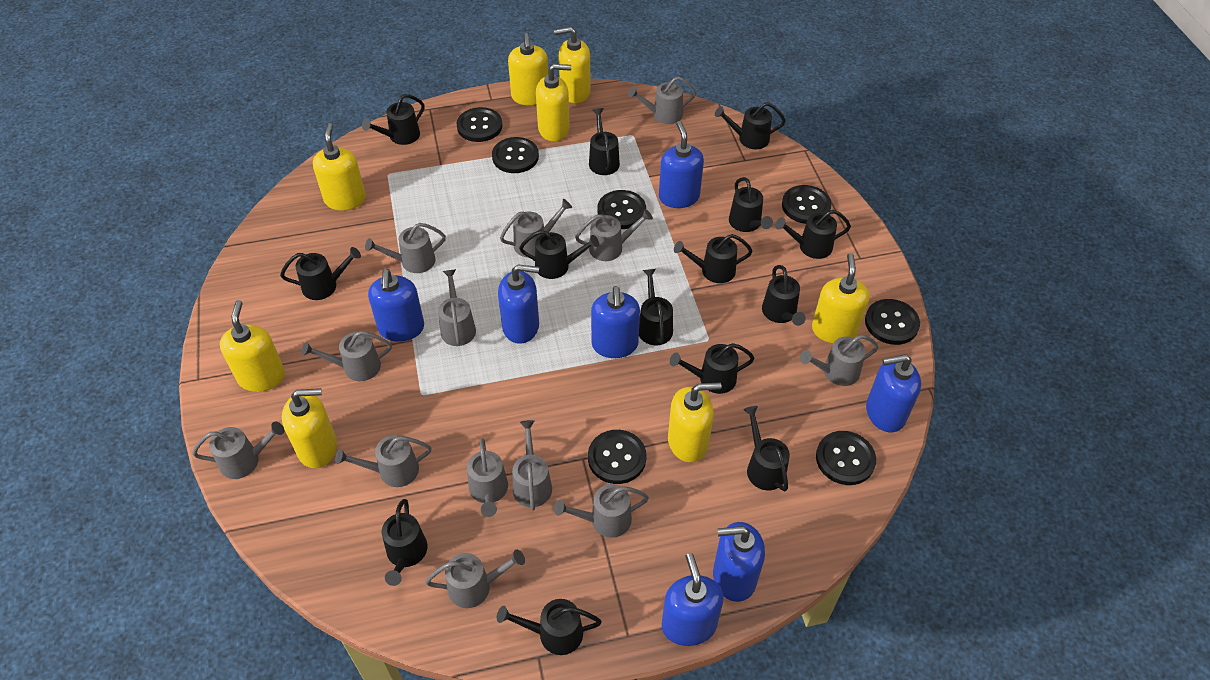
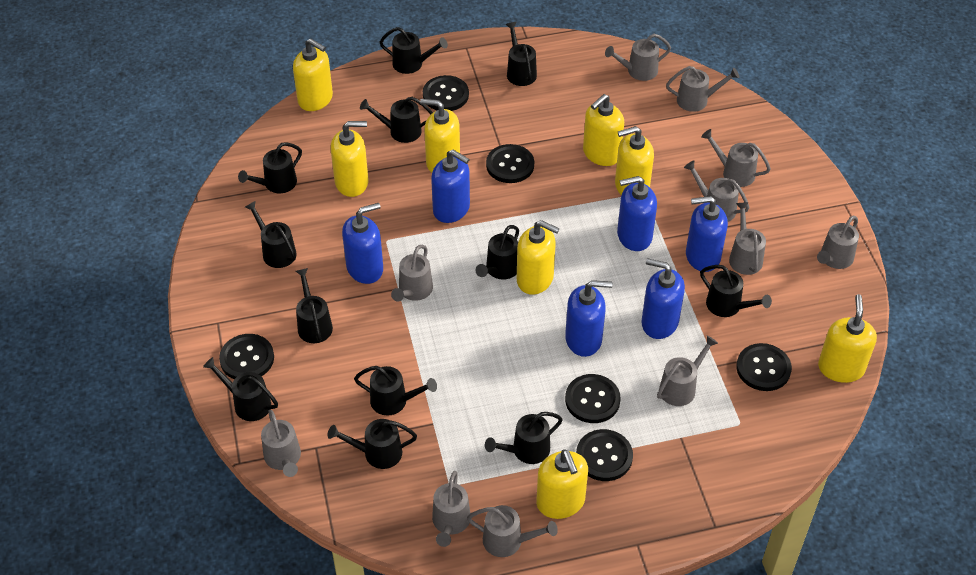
black button: 7 -> 6
black watering can: 14 -> 12
blue soap dispenser: 7 -> 6
grey watering can: 13 -> 11

